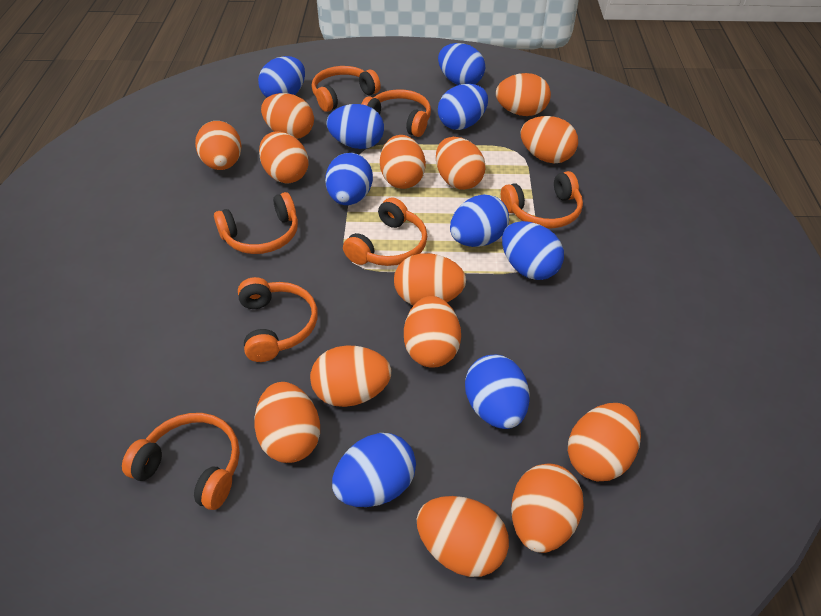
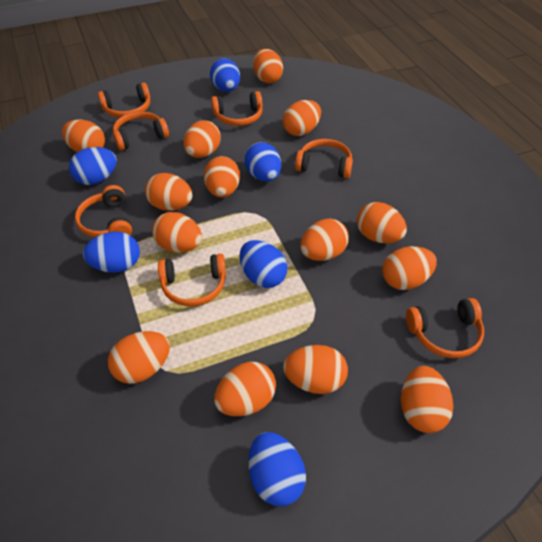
blue egg: 9 -> 6

